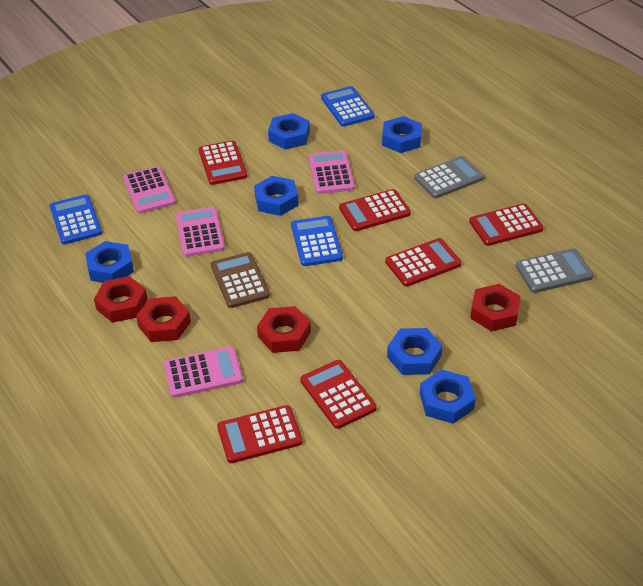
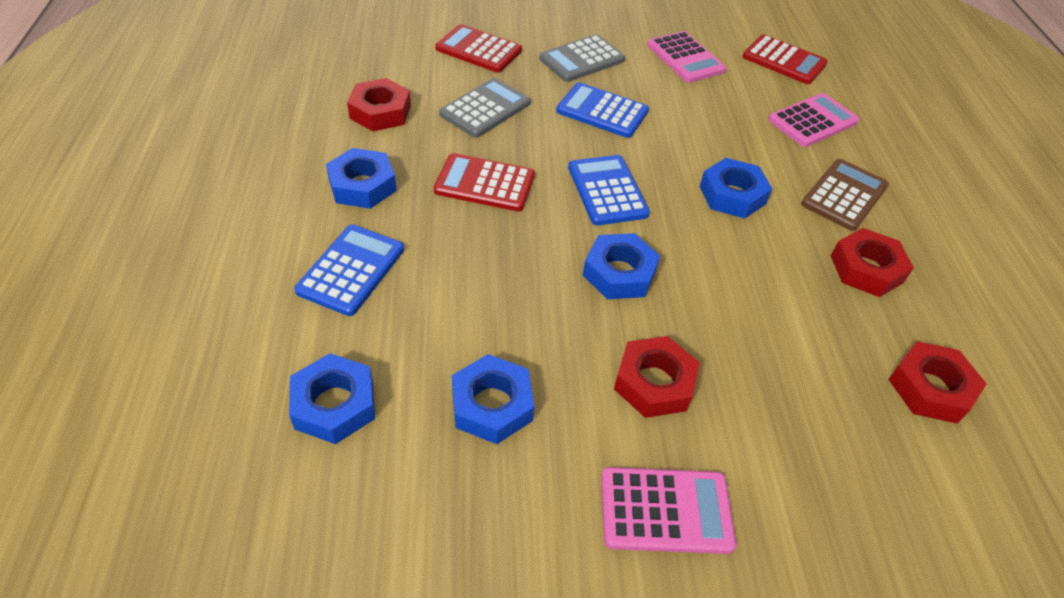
blue nut: 6 -> 5
pink calculator: 4 -> 3
red calculator: 6 -> 3

